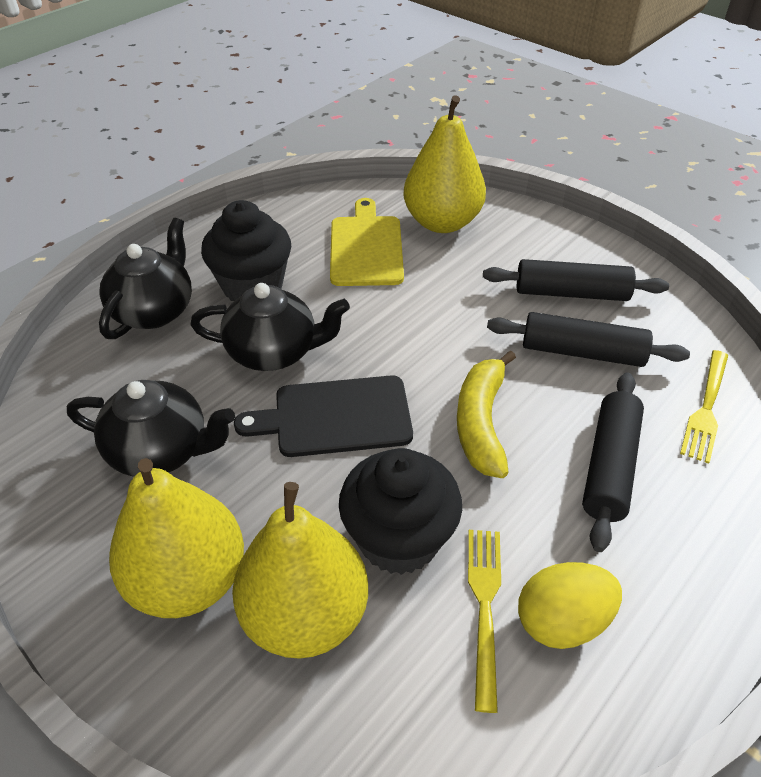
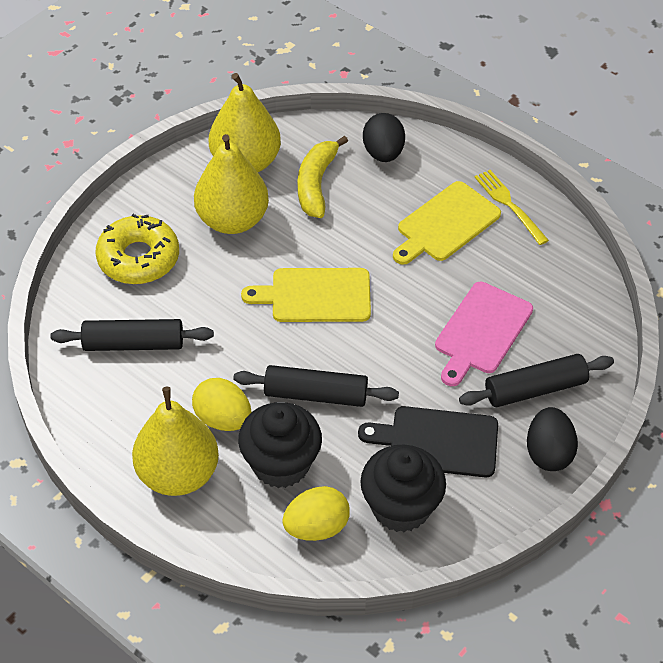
black egg: 0 -> 2
black teapot: 3 -> 0
pink cutting board: 0 -> 1
yellow cutting board: 1 -> 2
yellow donut: 0 -> 1
yellow egg: 1 -> 2
yellow fork: 2 -> 1

